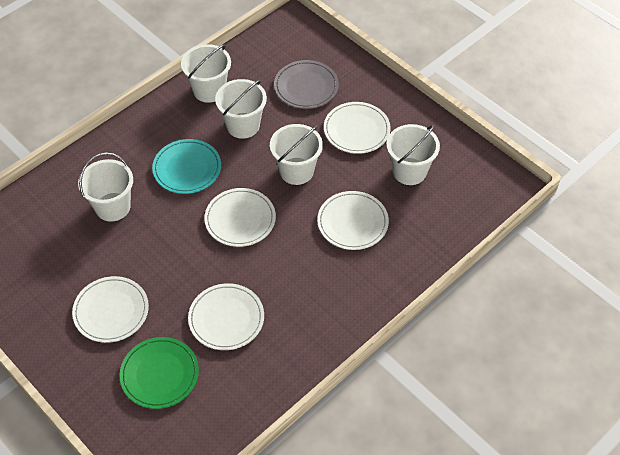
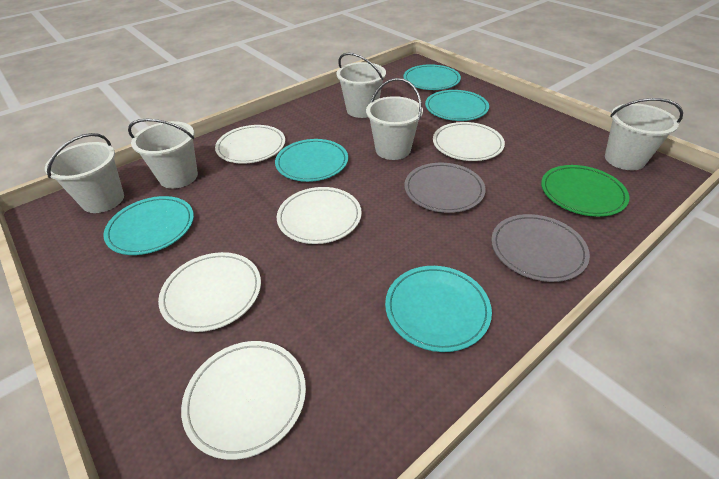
grey plate: 1 -> 2
turquoise plate: 1 -> 5

